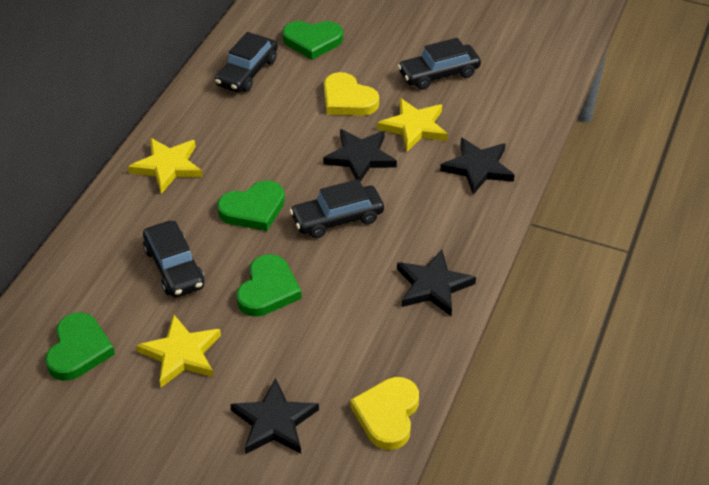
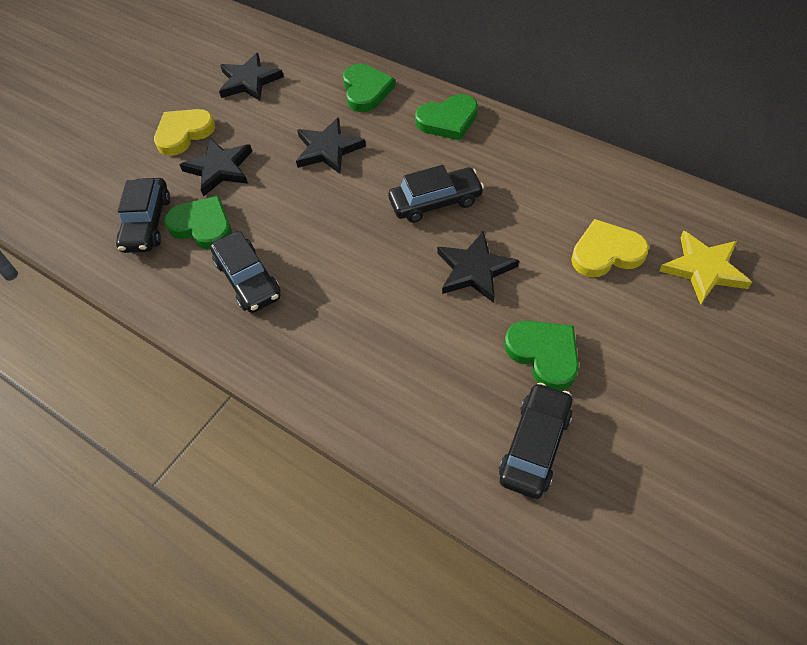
yellow star: 3 -> 1

